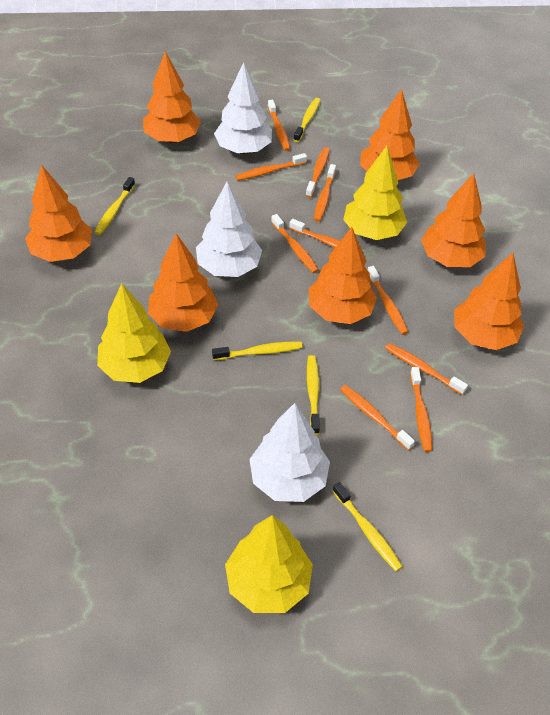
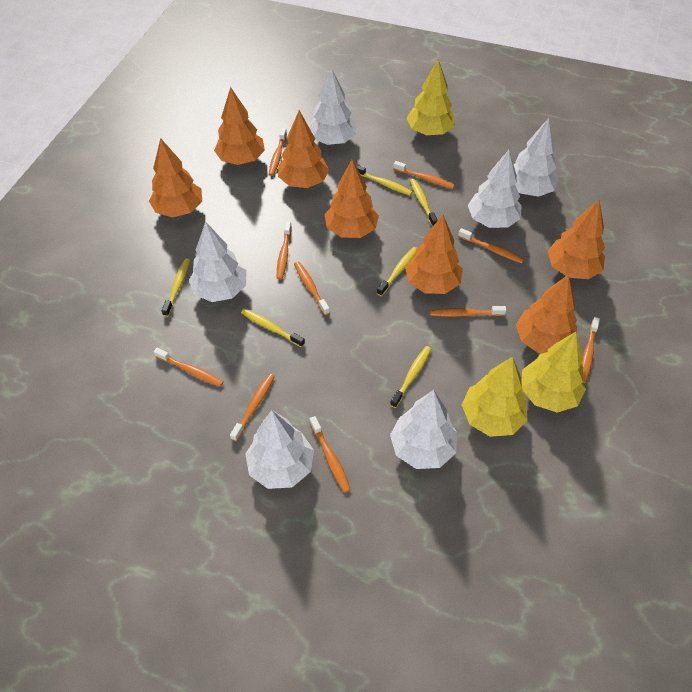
white tree: 3 -> 6
yellow toothbrush: 5 -> 6

